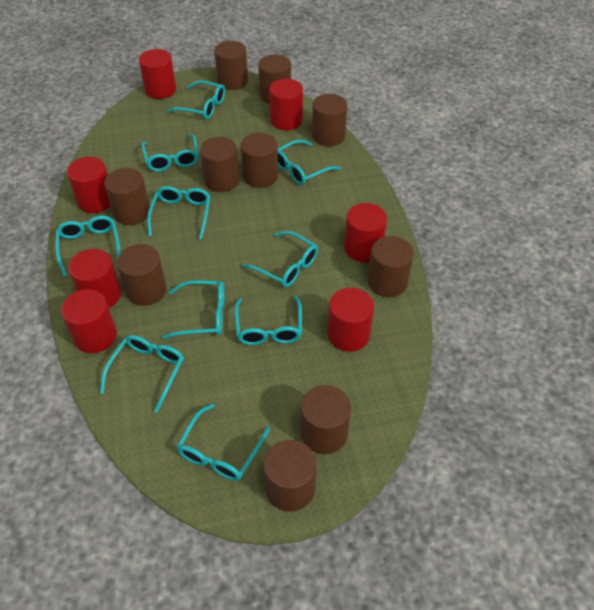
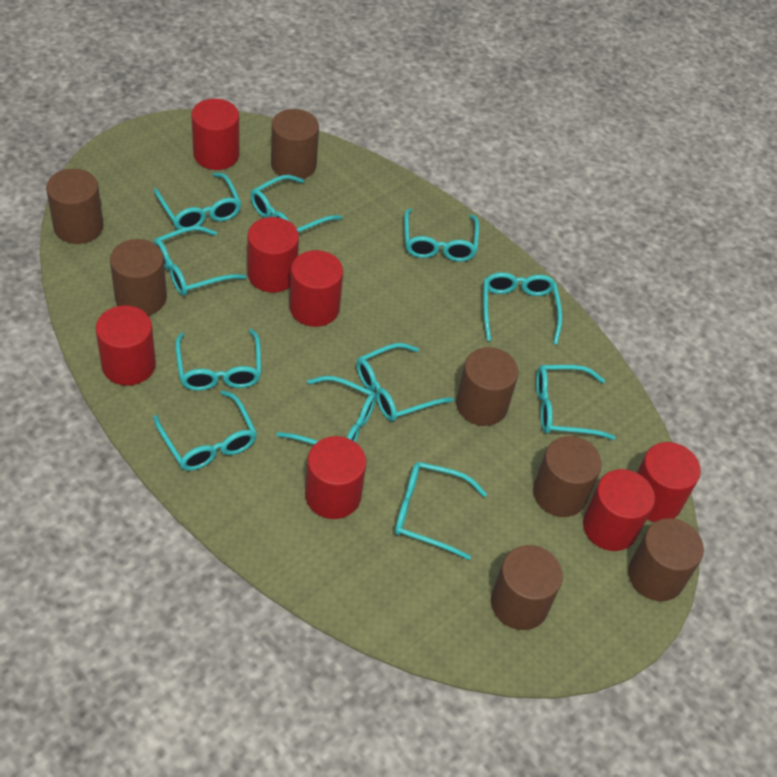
brown cylinder: 10 -> 7
turquoise glasses: 10 -> 11

